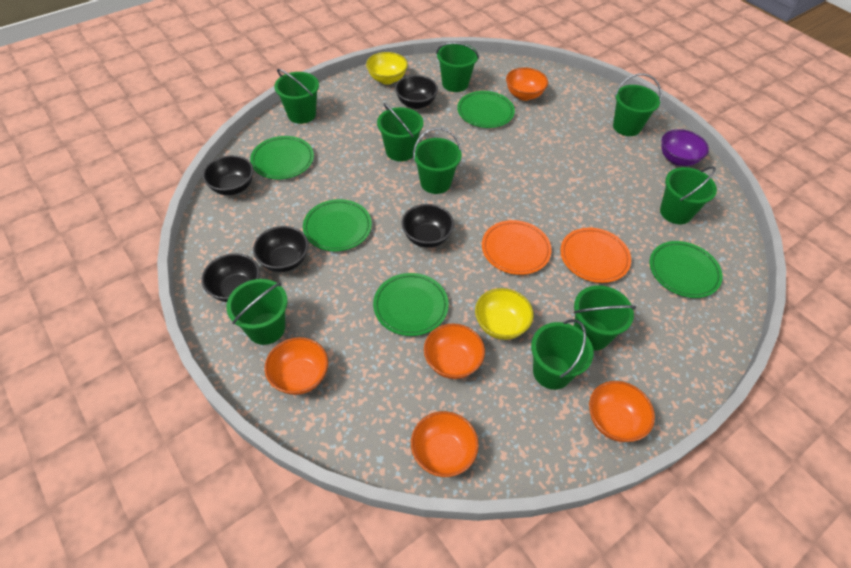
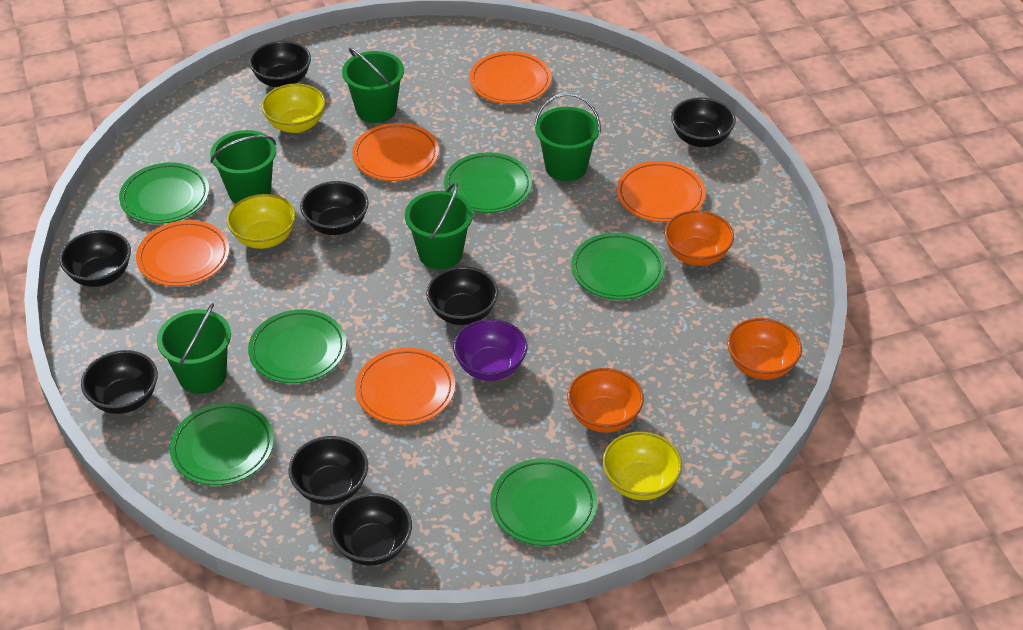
black bowl: 5 -> 8
green bucket: 9 -> 5
green plate: 5 -> 6
orange bowl: 5 -> 3
orange plate: 2 -> 5
yellow bowl: 2 -> 3

